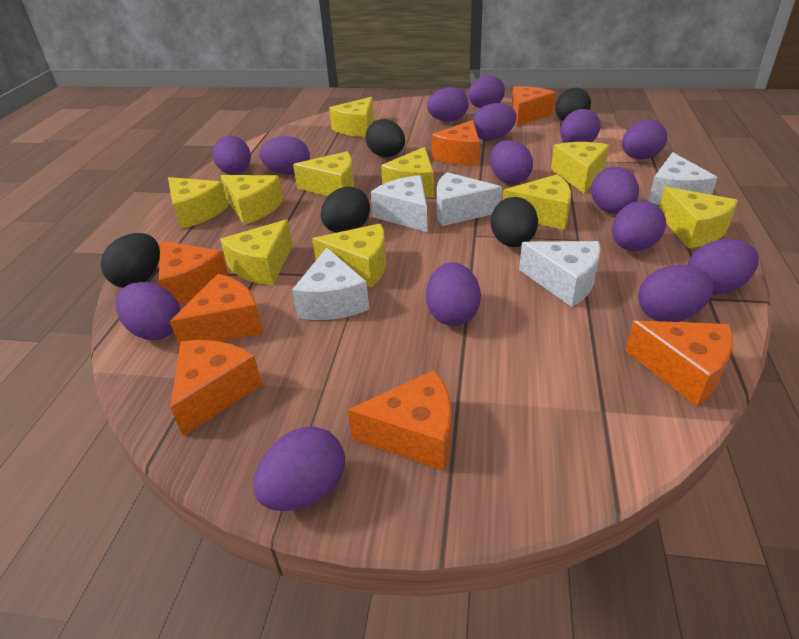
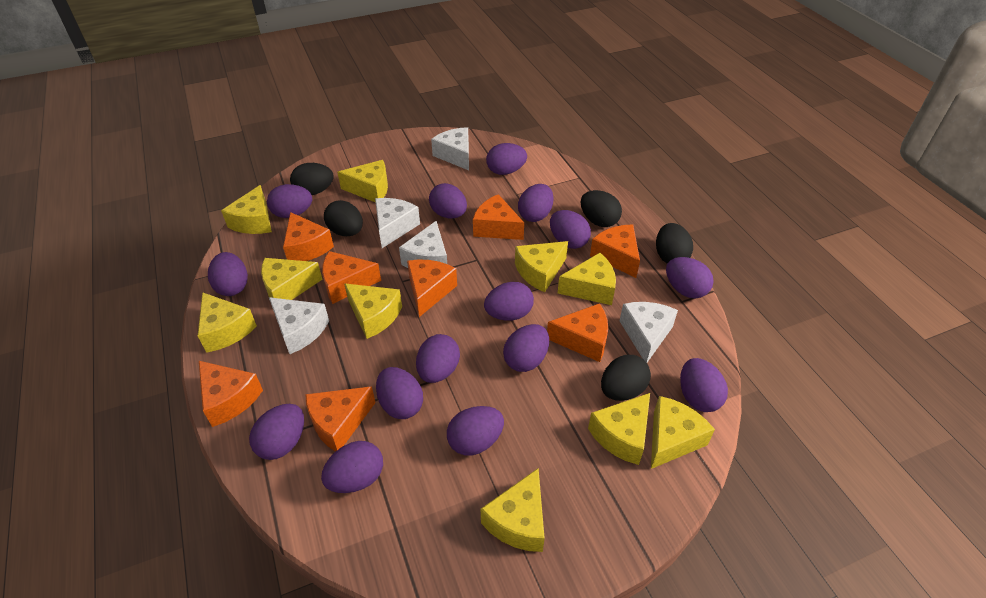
orange cheese: 7 -> 8

